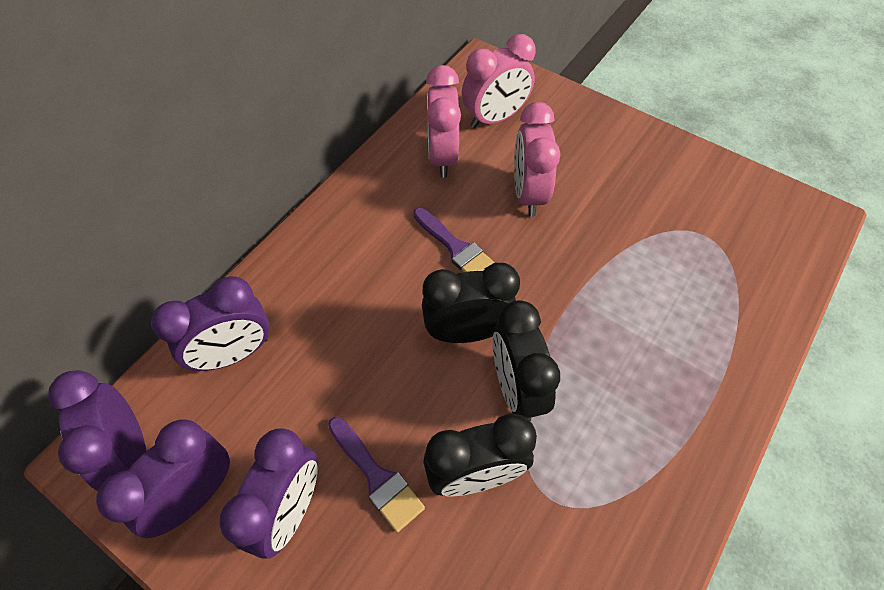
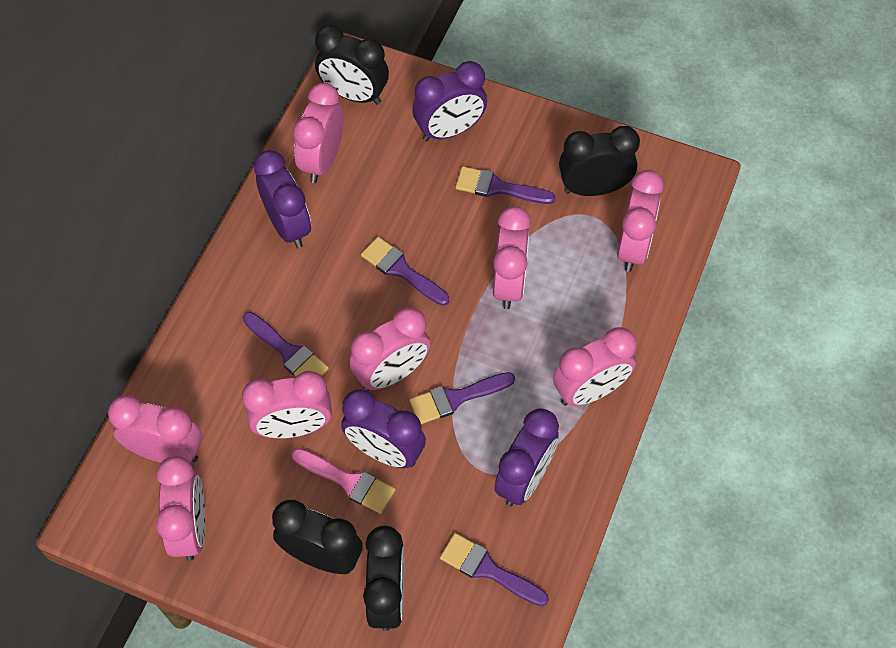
black clock: 3 -> 4
pink brush: 0 -> 1
pink clock: 3 -> 8
purple brush: 2 -> 5

